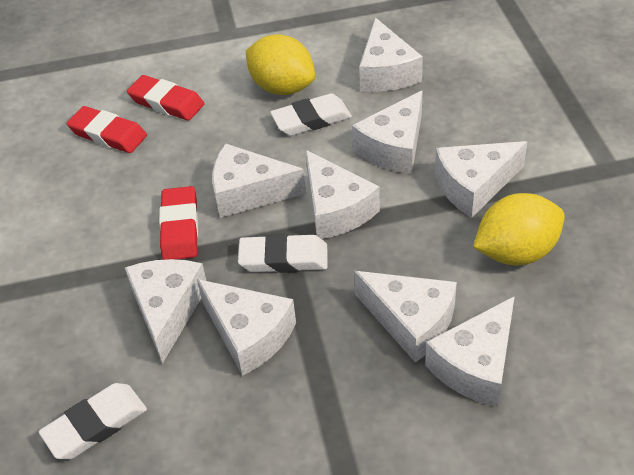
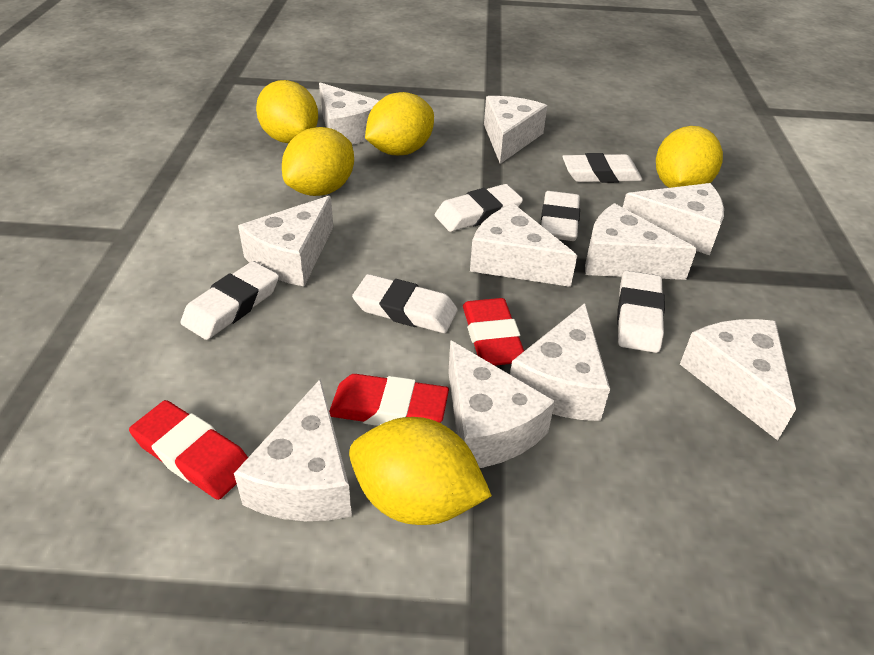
white cheese: 9 -> 10
white eraser: 3 -> 6
yellow lemon: 2 -> 5

